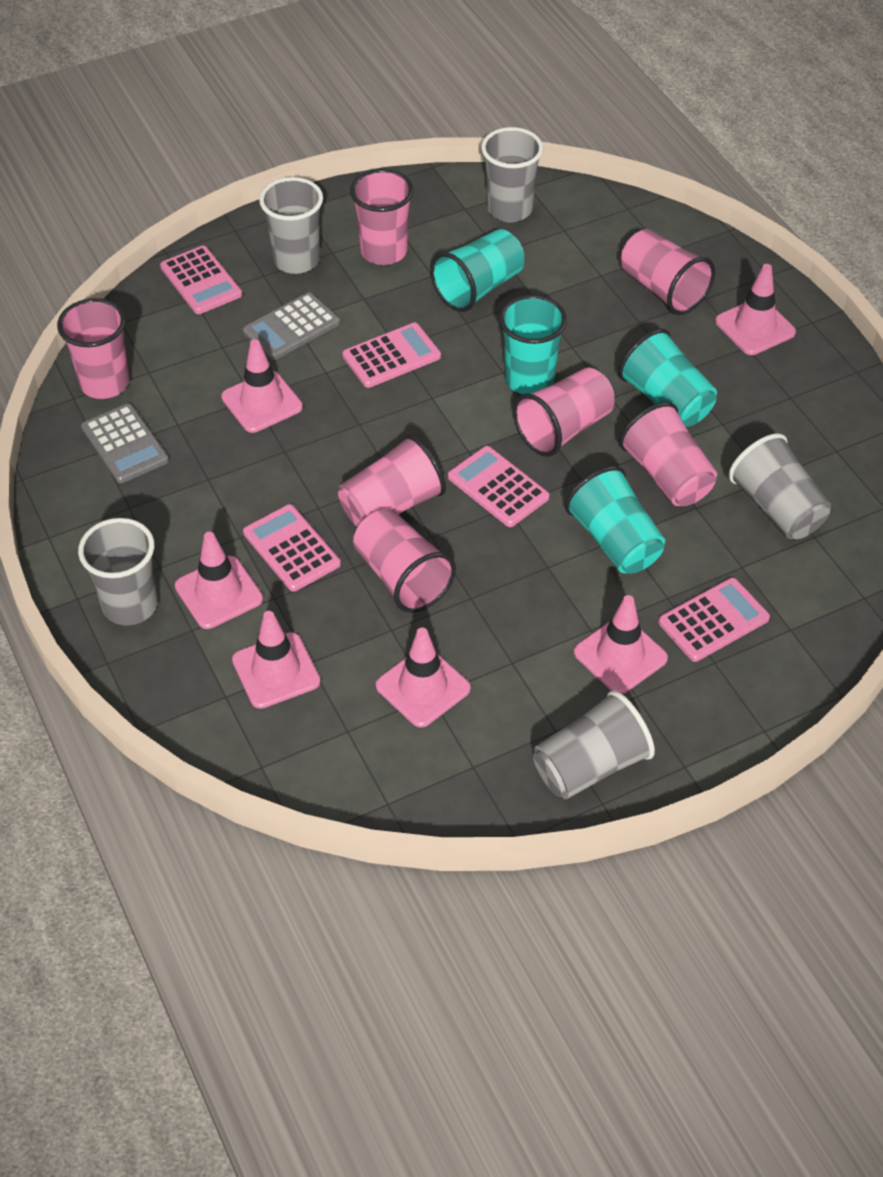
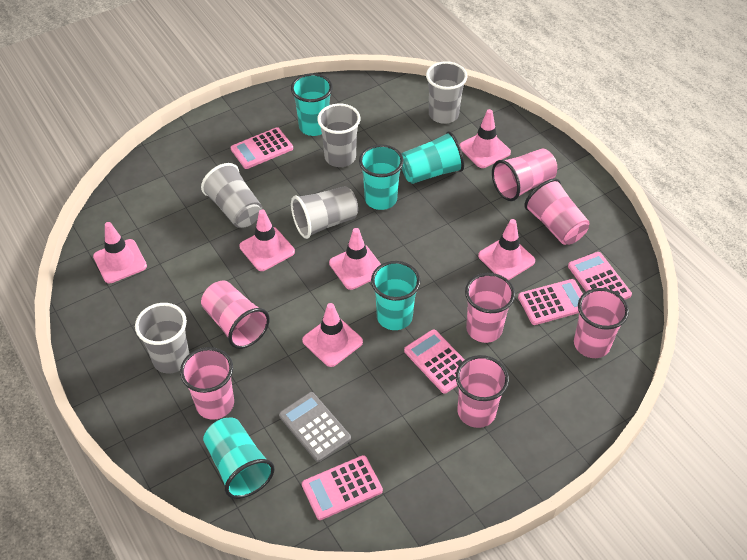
grey calculator: 2 -> 1
turquoise cup: 4 -> 5

